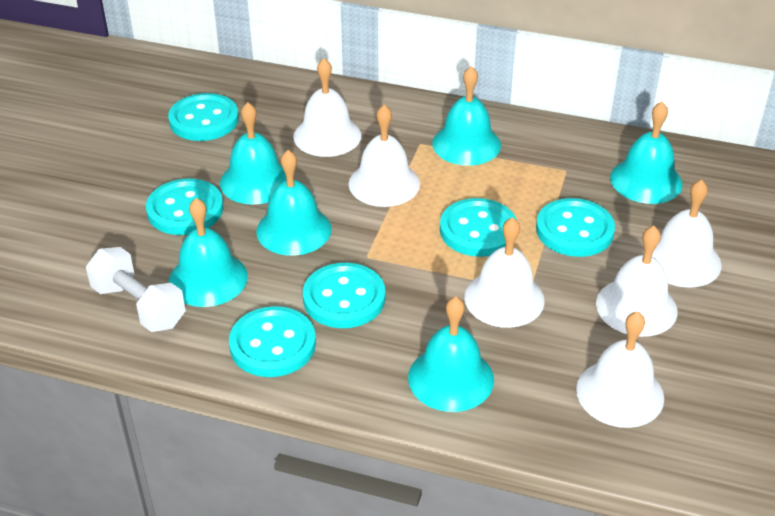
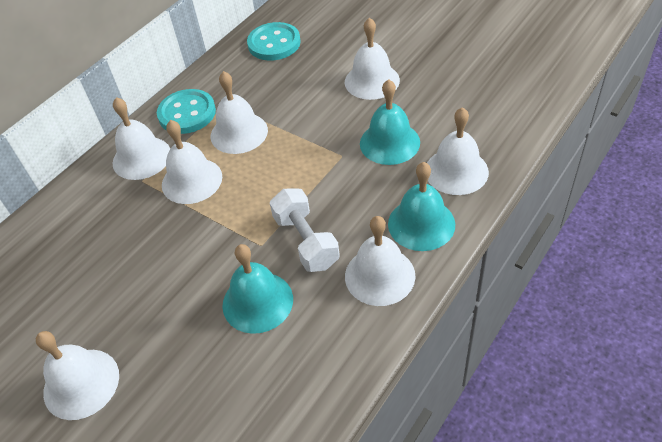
turquoise bell: 6 -> 3
turquoise button: 6 -> 2
white bell: 6 -> 7

